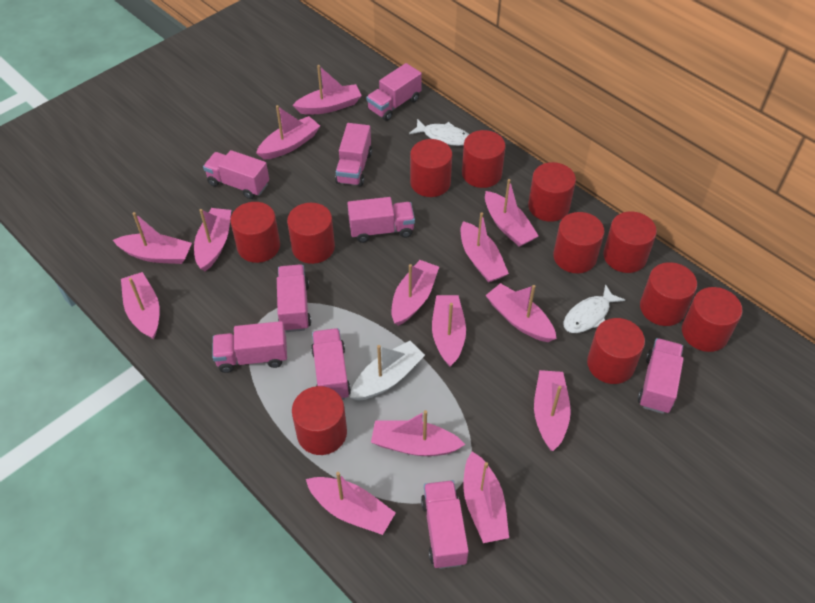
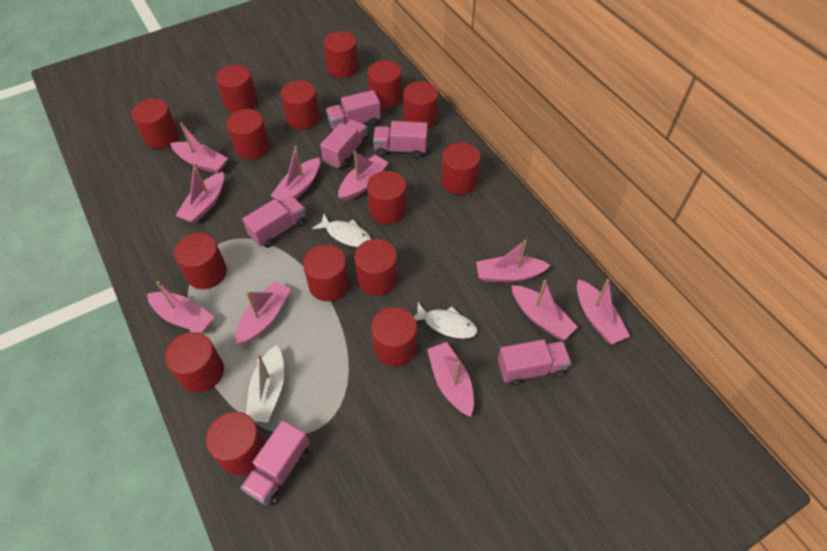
pink boat: 14 -> 10
pink truck: 9 -> 6
red cylinder: 11 -> 15

